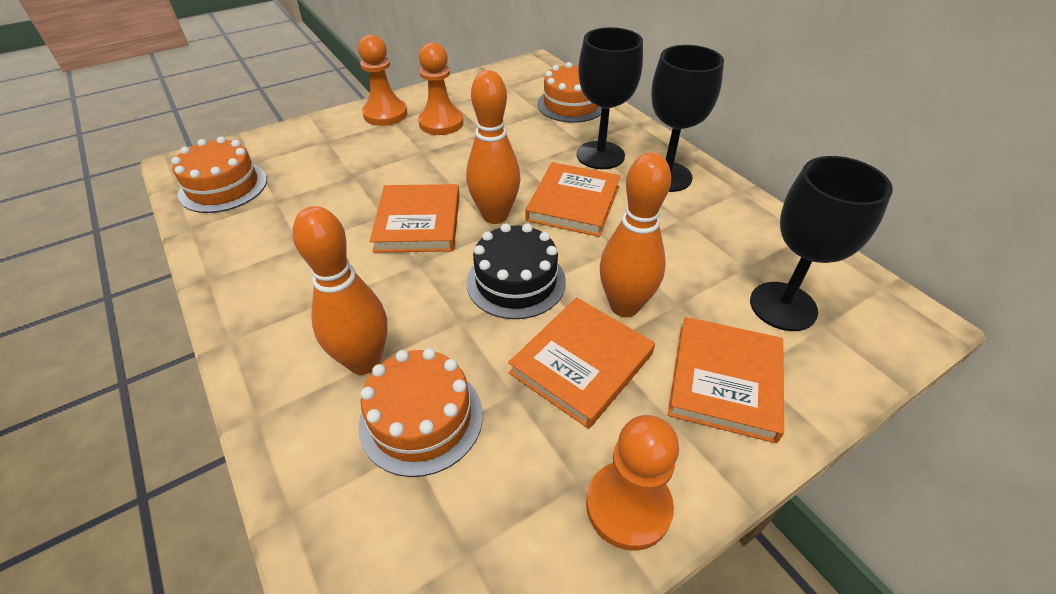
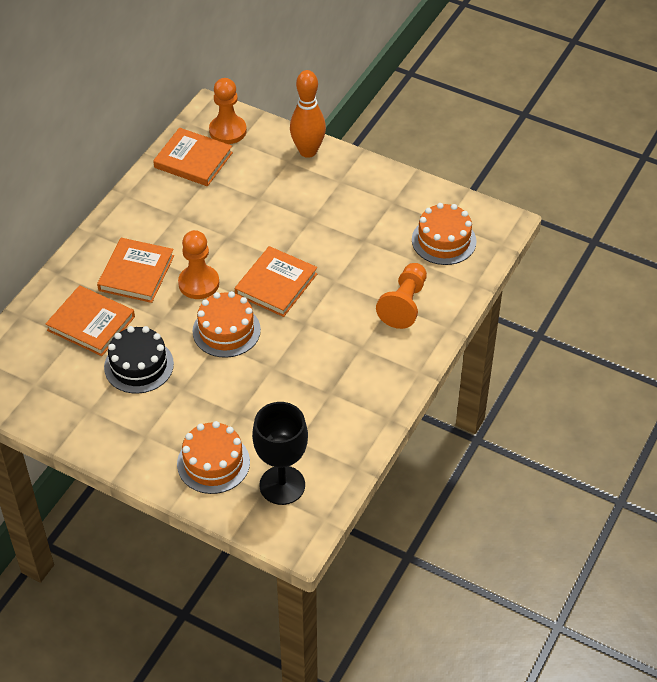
black goblet: 3 -> 1
orange bowling pin: 3 -> 1

